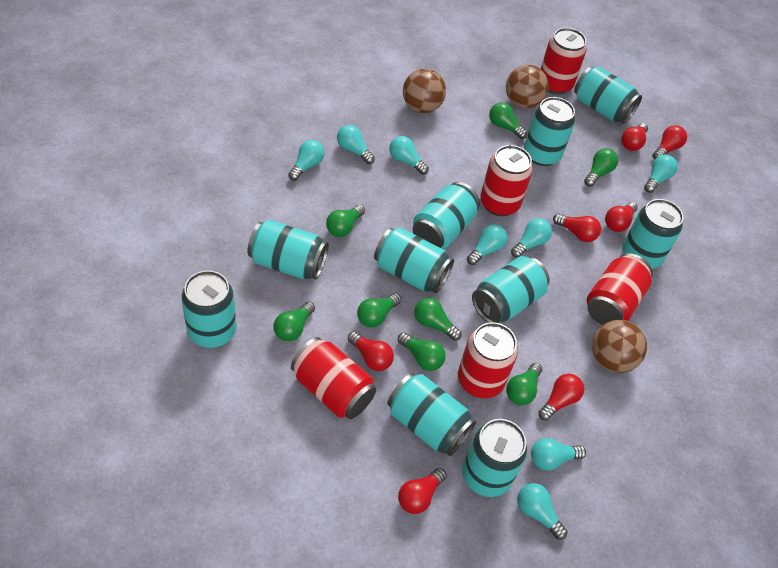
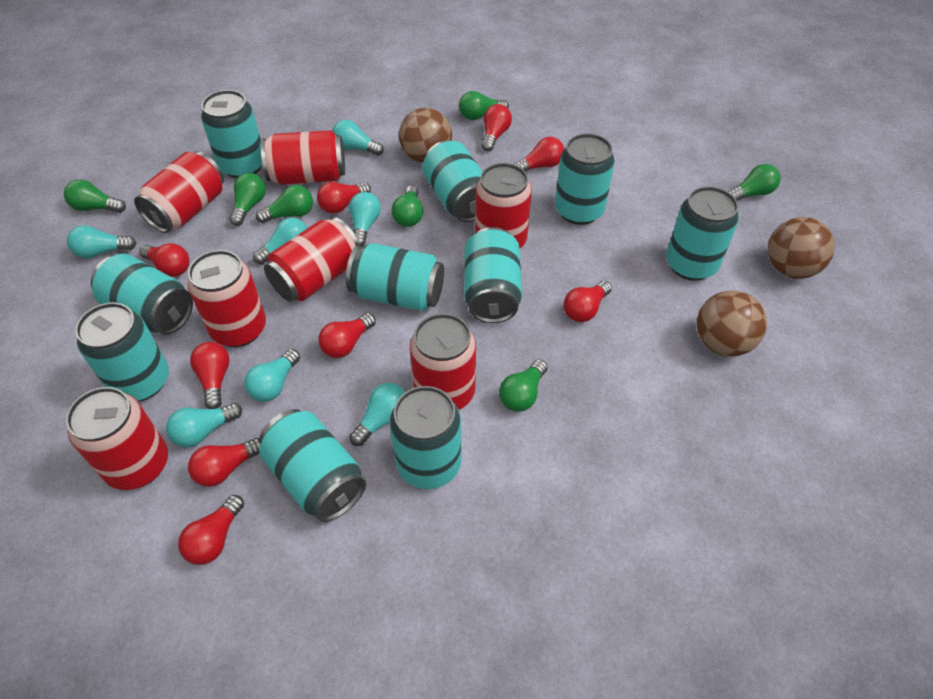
green light bulb: 8 -> 7
red can: 5 -> 7
red light bulb: 7 -> 9
turquoise light bulb: 8 -> 7

